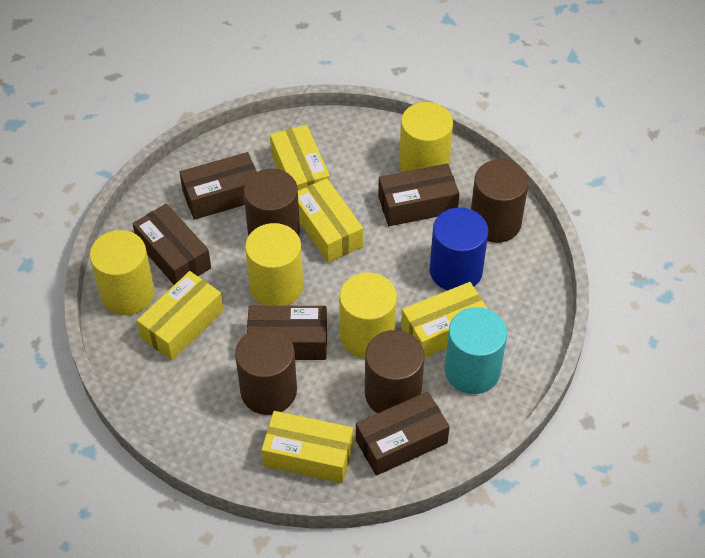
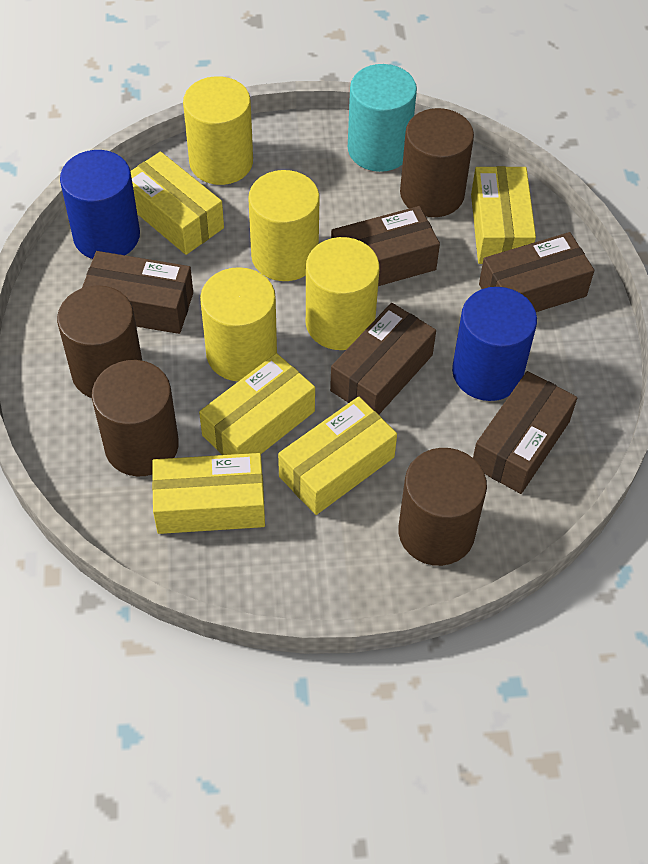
blue cylinder: 1 -> 2

